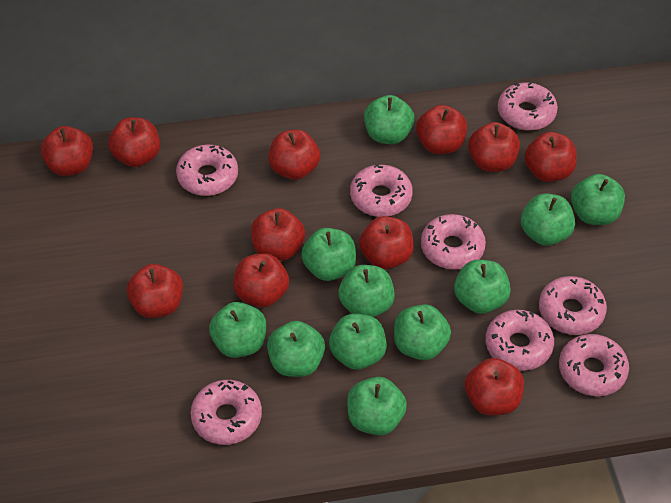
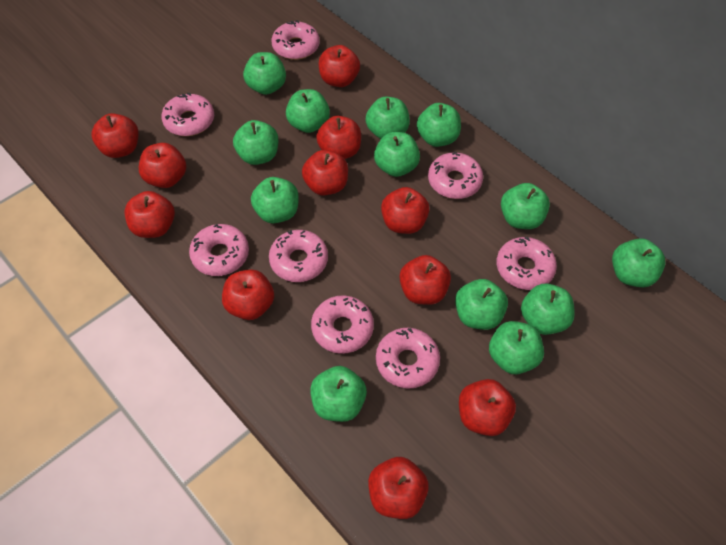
green apple: 11 -> 13

